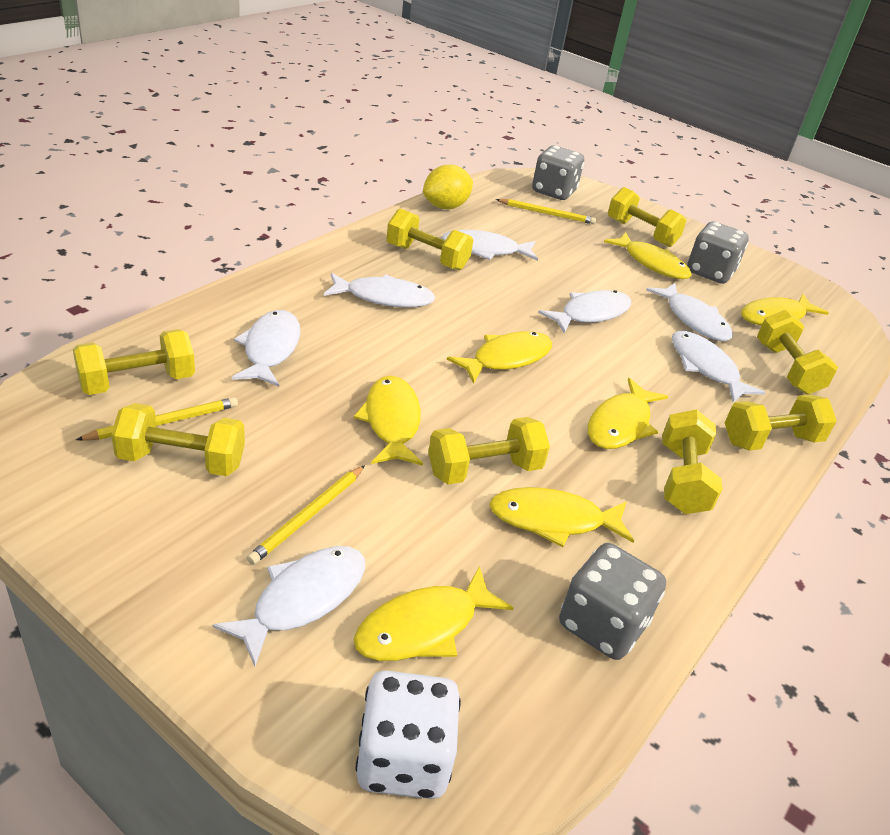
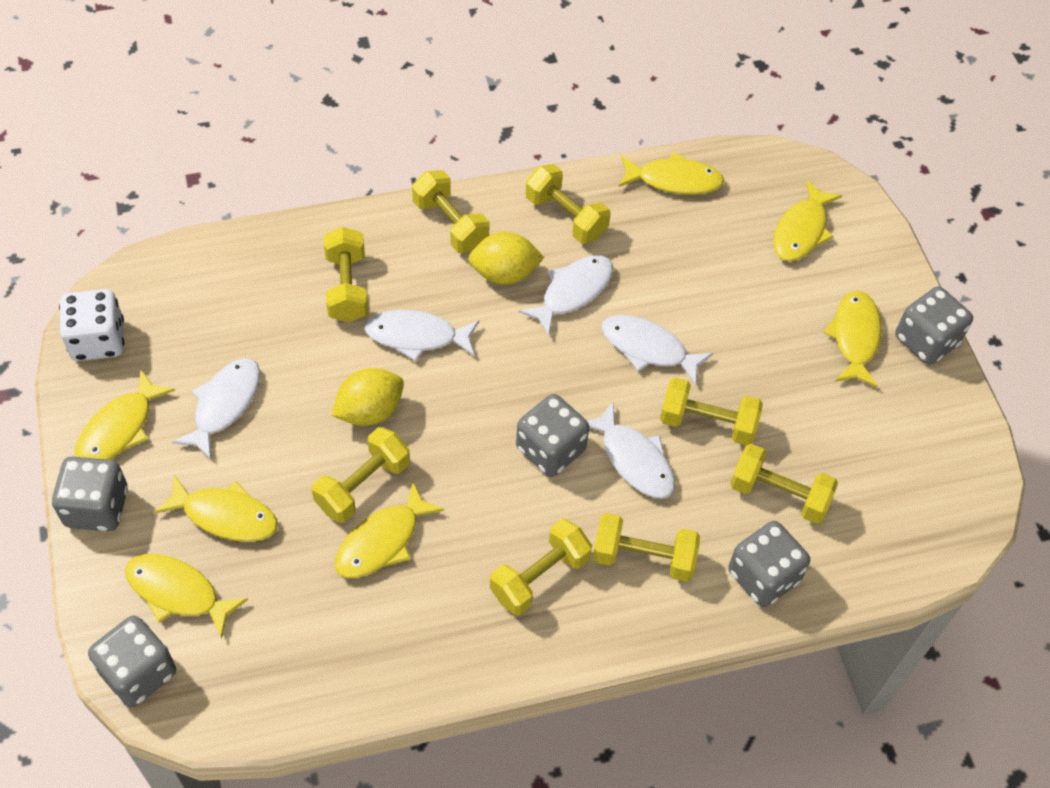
grey dice: 3 -> 5
white fish: 7 -> 5
yellow lemon: 1 -> 2
yellow pencil: 3 -> 0

